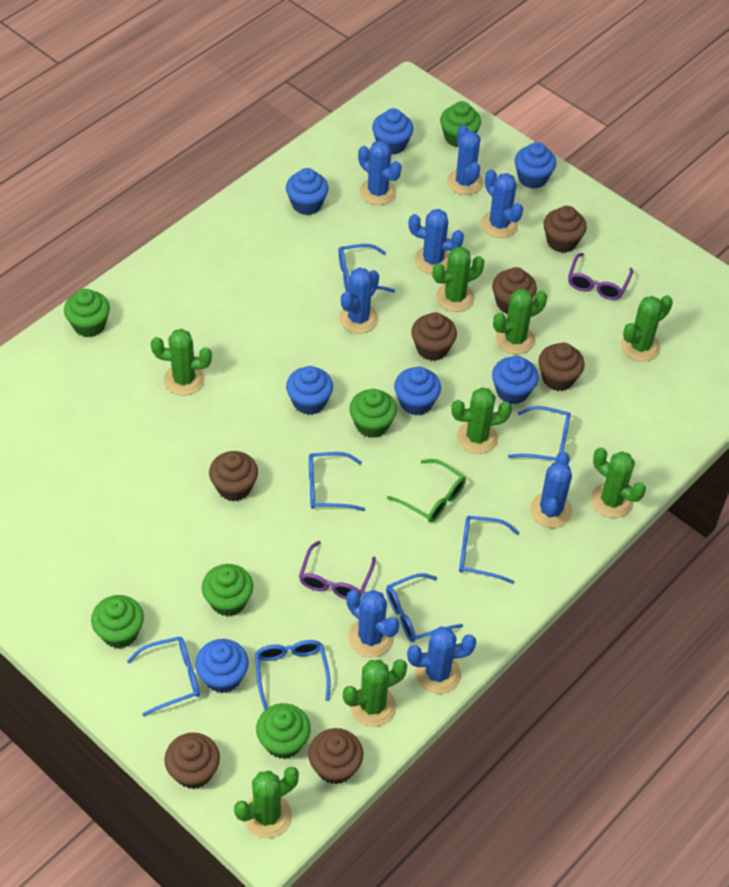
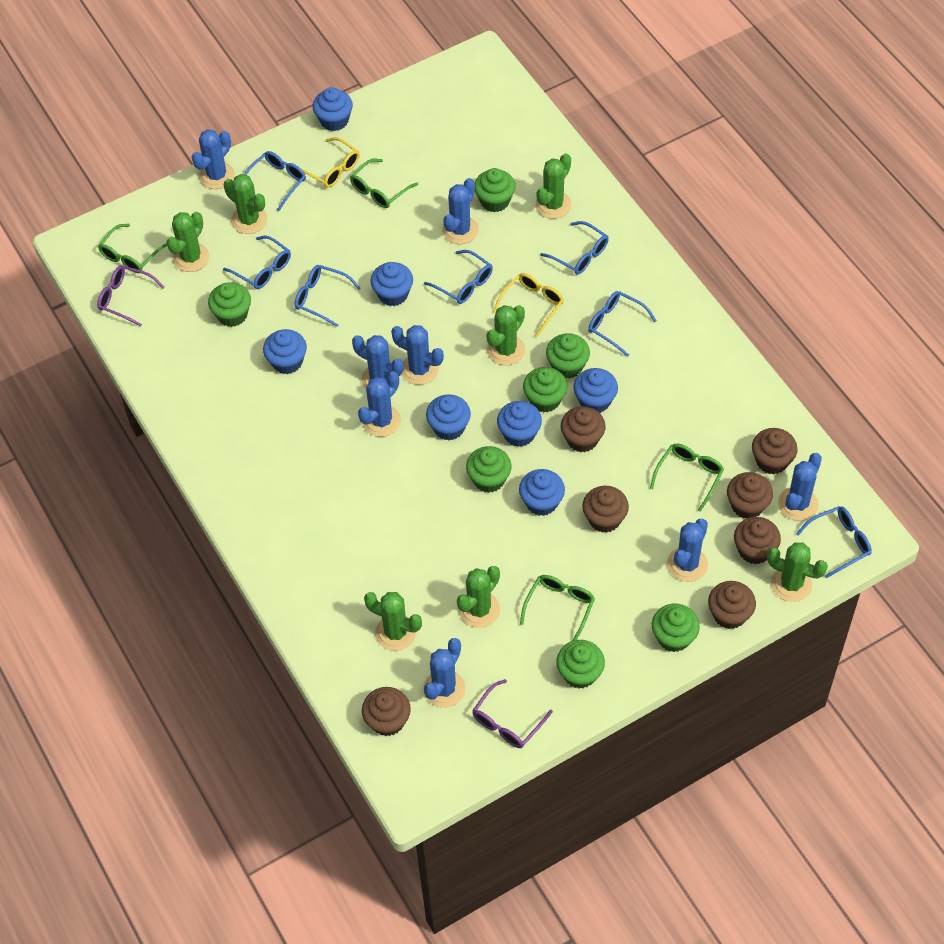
green cactus: 8 -> 7
green cupcake: 6 -> 7
green glasses: 1 -> 4
yellow glasses: 0 -> 2

